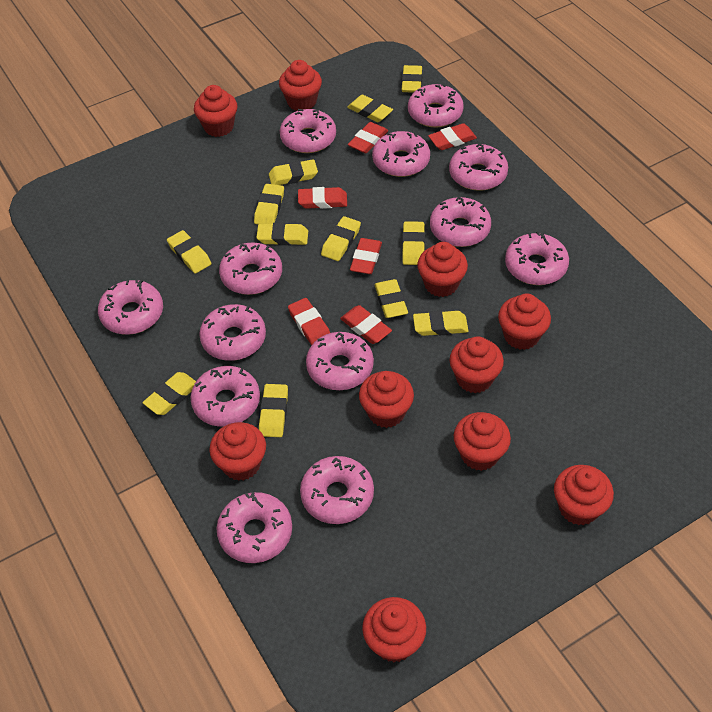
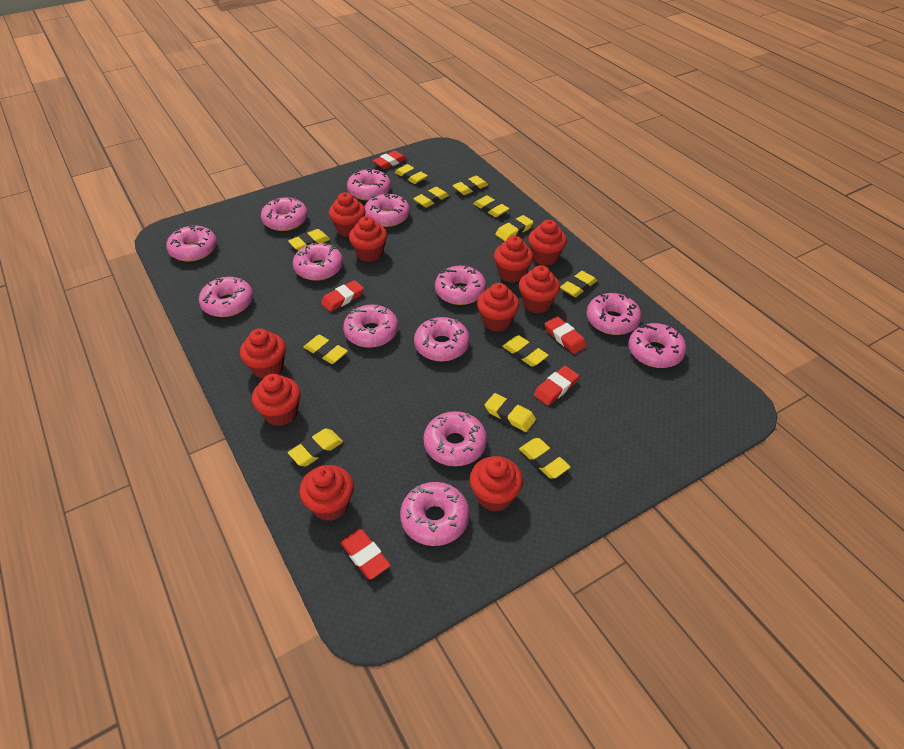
red eraser: 6 -> 5

